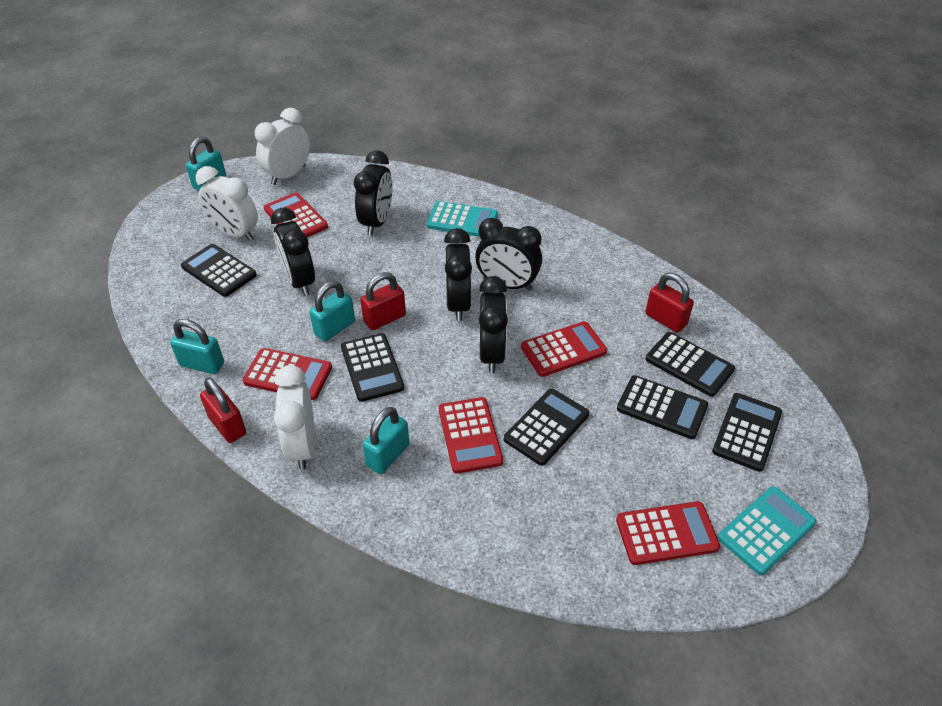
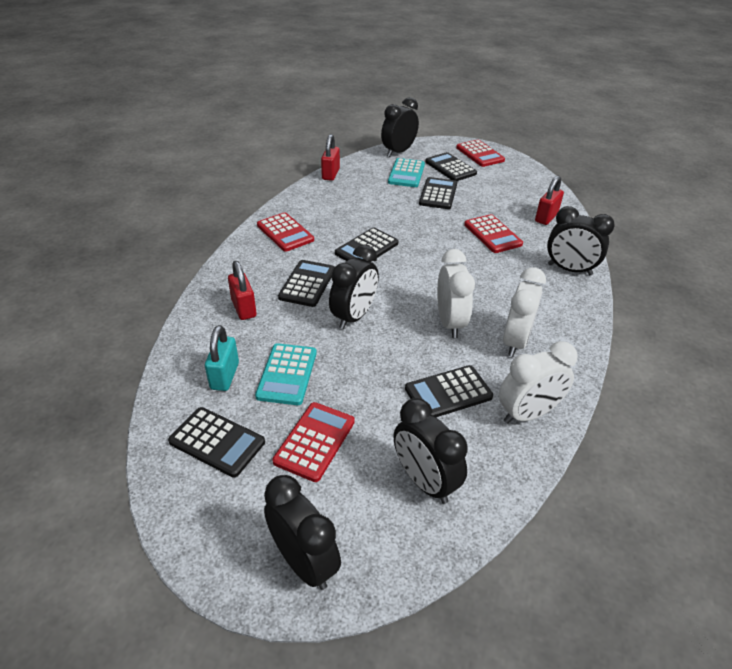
red calculator: 5 -> 4
turquoise padlock: 4 -> 1

